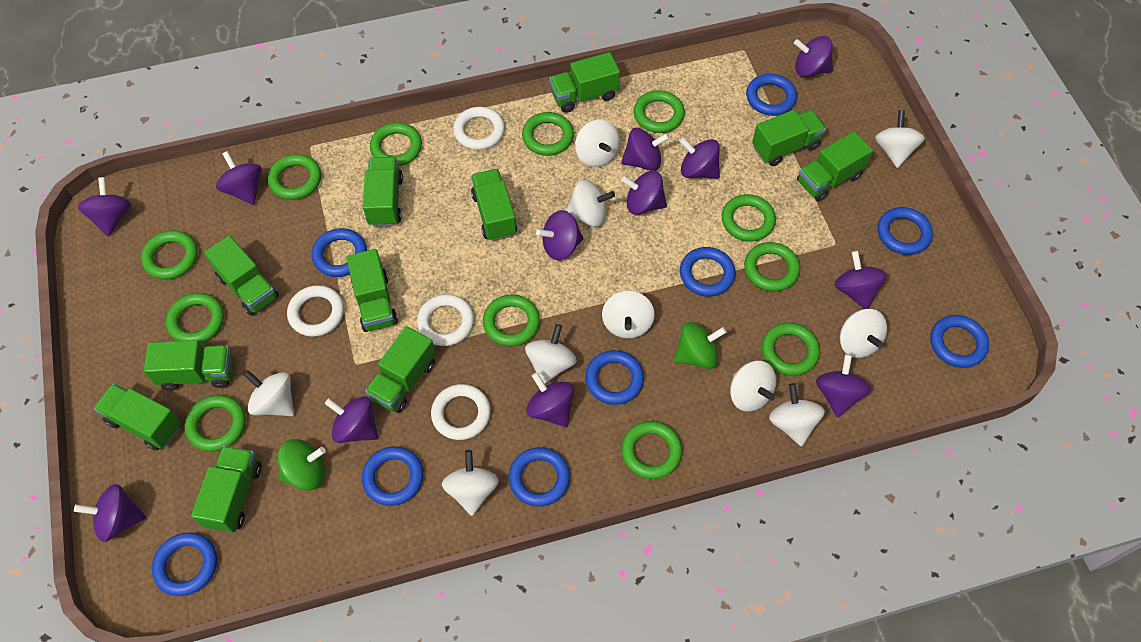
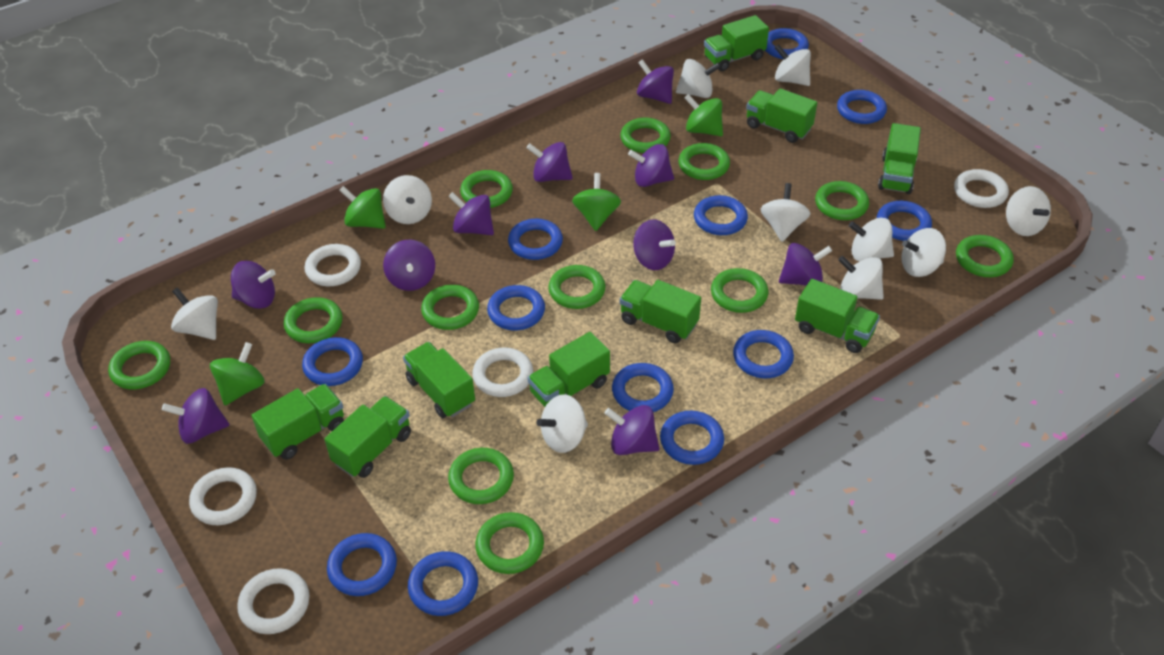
blue ring: 9 -> 12
green spinning top: 2 -> 4
green truck: 11 -> 9
purple spinning top: 12 -> 10
white ring: 4 -> 5

